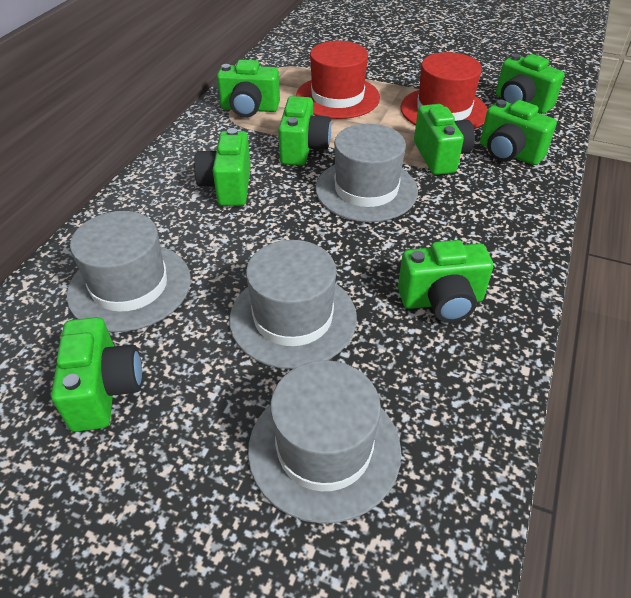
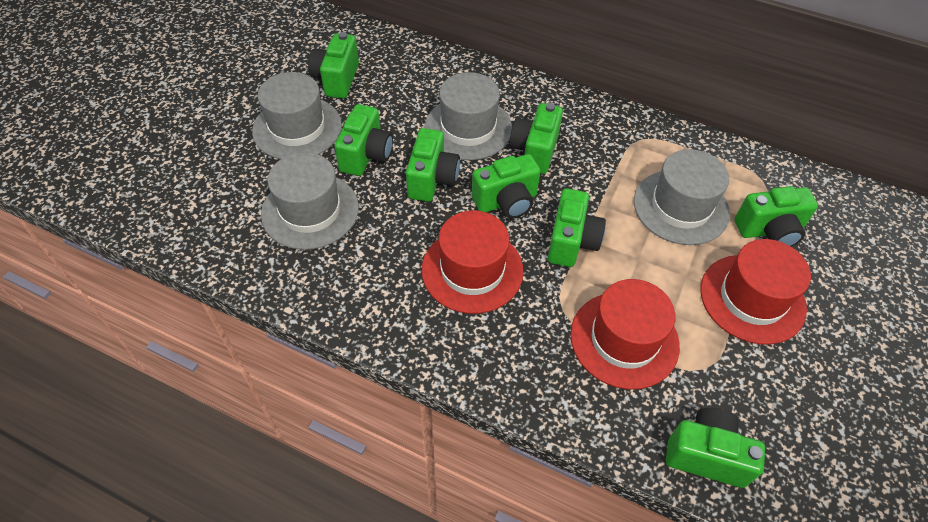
red hat: 2 -> 3

